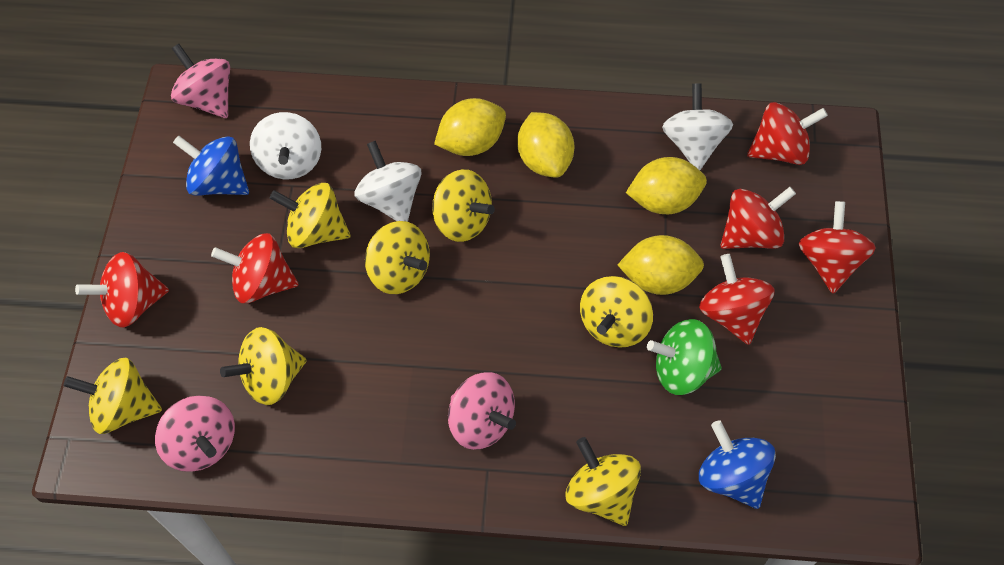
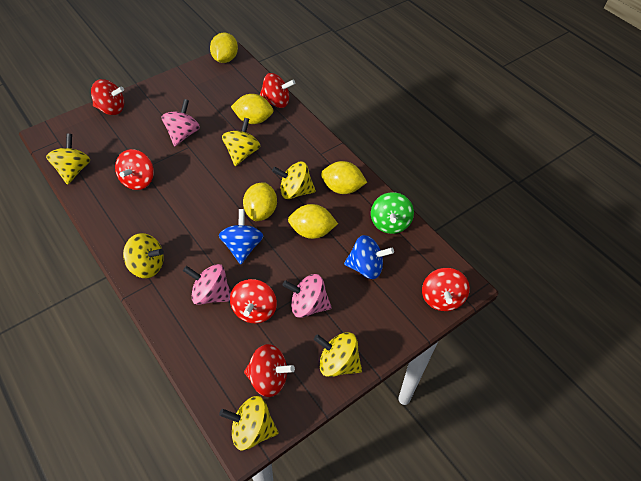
white spinning top: 3 -> 0
yellow lemon: 4 -> 5
yellow spinning top: 7 -> 6

